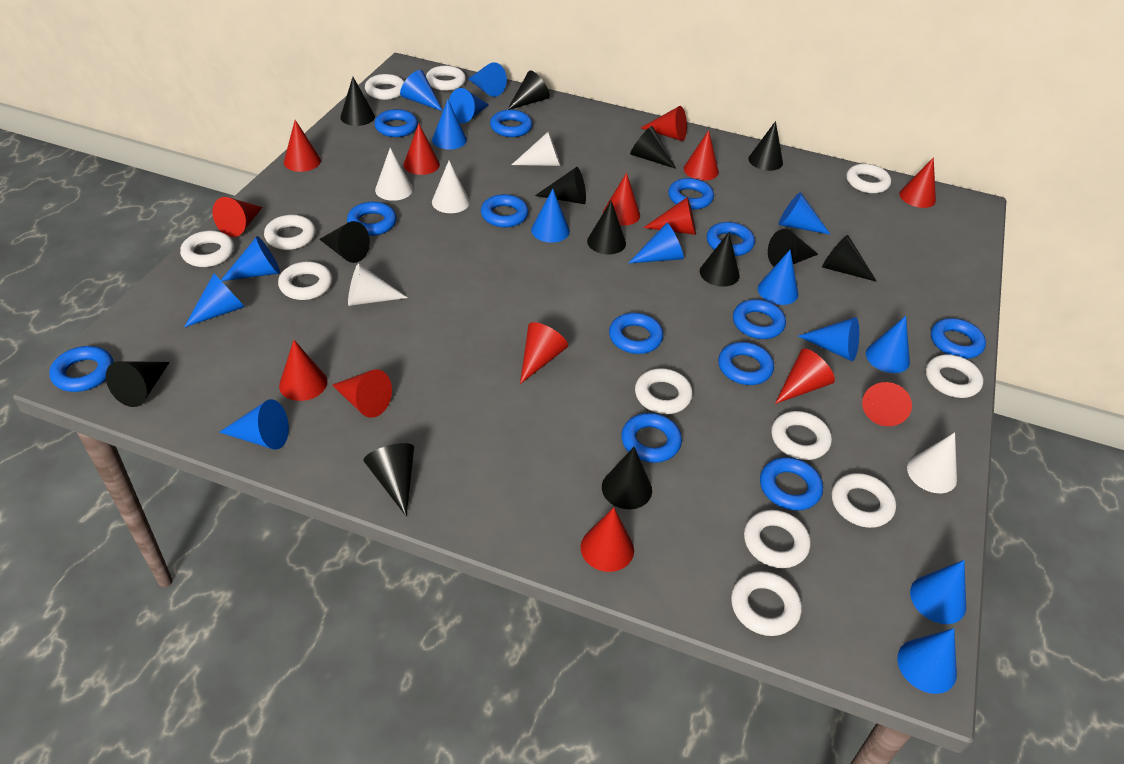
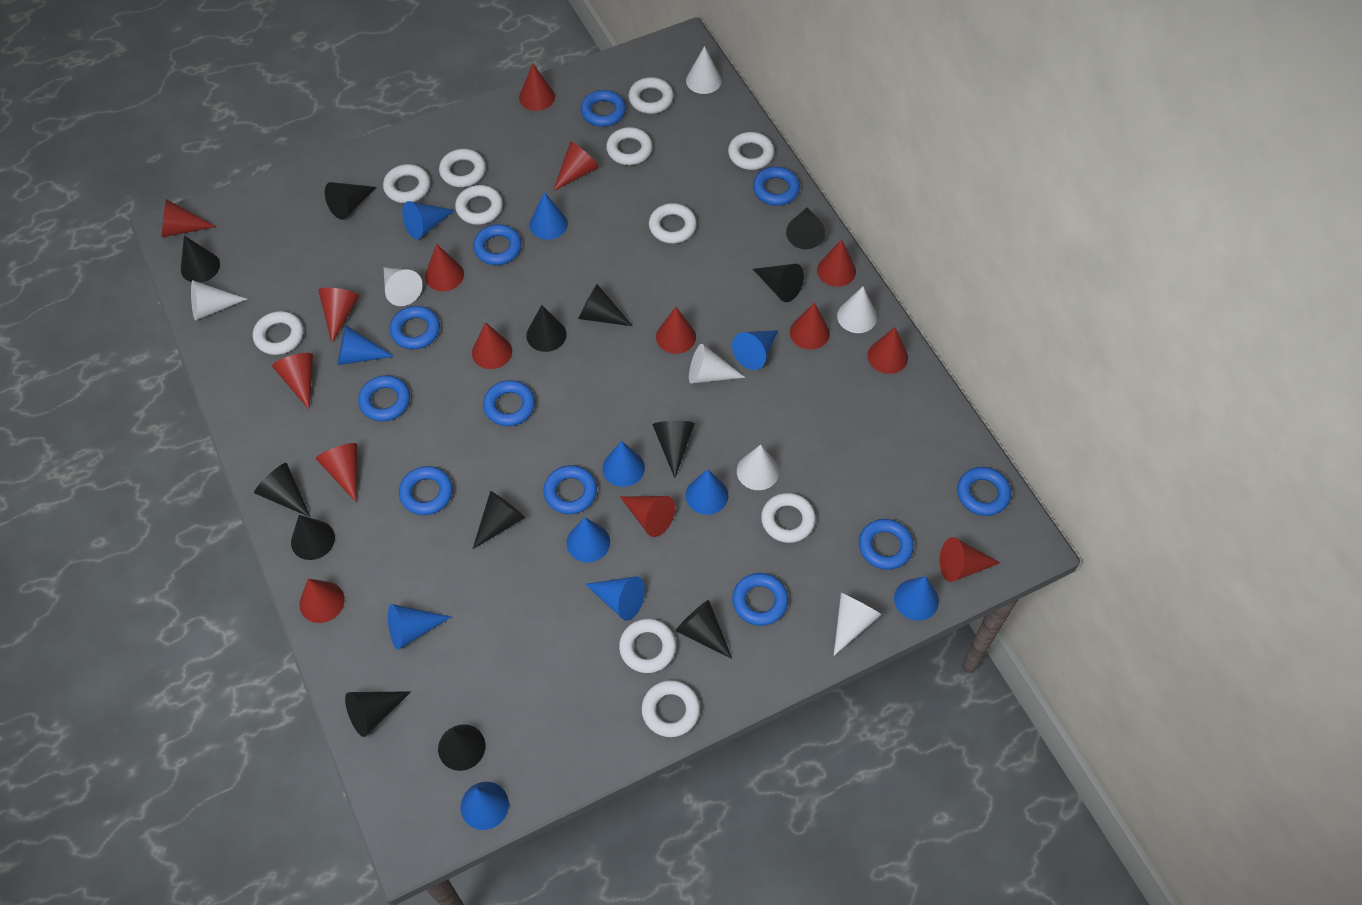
blue cone: 15 -> 11
blue ring: 13 -> 11
red cone: 14 -> 15
white cone: 5 -> 7
white ring: 12 -> 11

